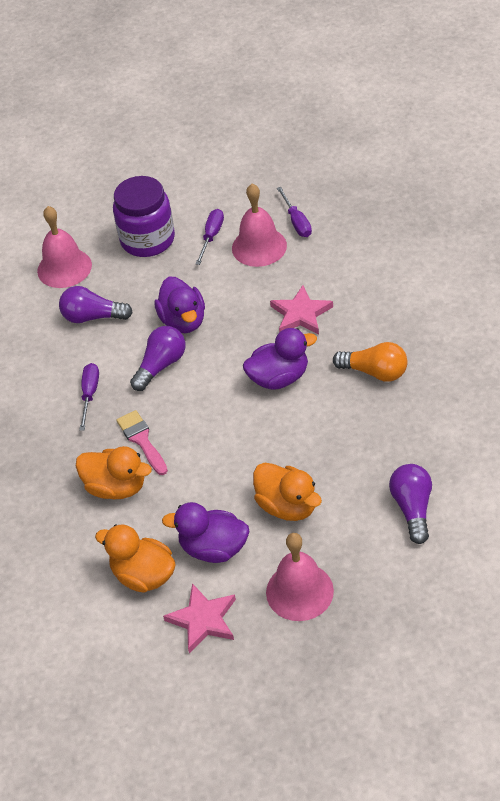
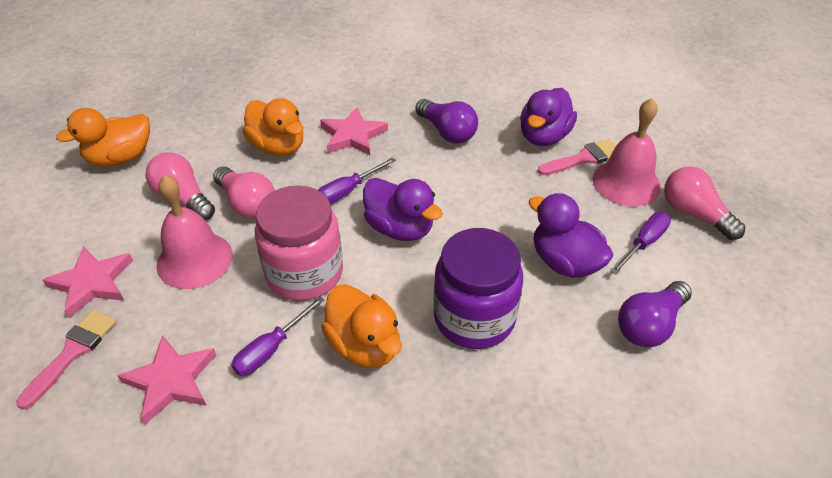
orange light bulb: 1 -> 0
pink bell: 3 -> 2
pink brush: 1 -> 2
pink jar: 0 -> 1
pink light bulb: 0 -> 3
pink star: 2 -> 3
purple light bulb: 3 -> 2

